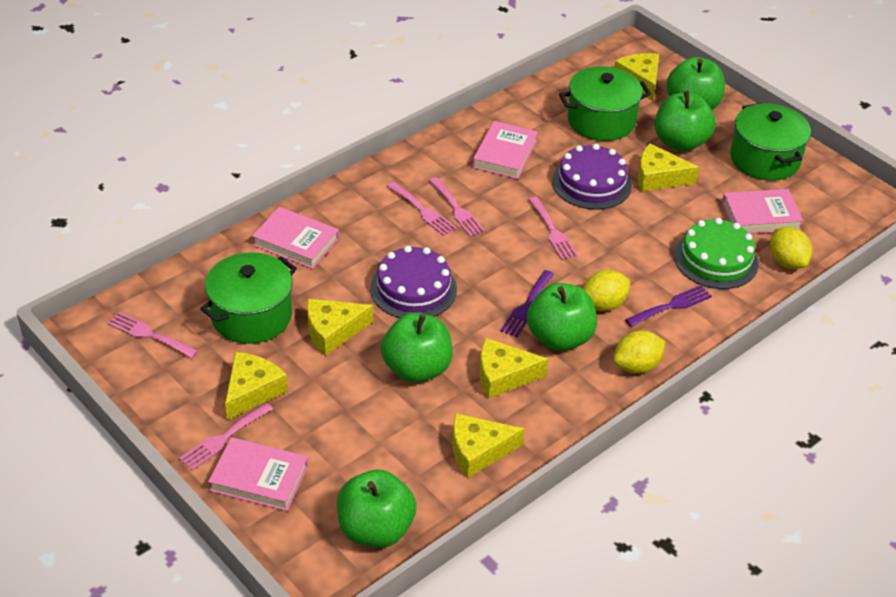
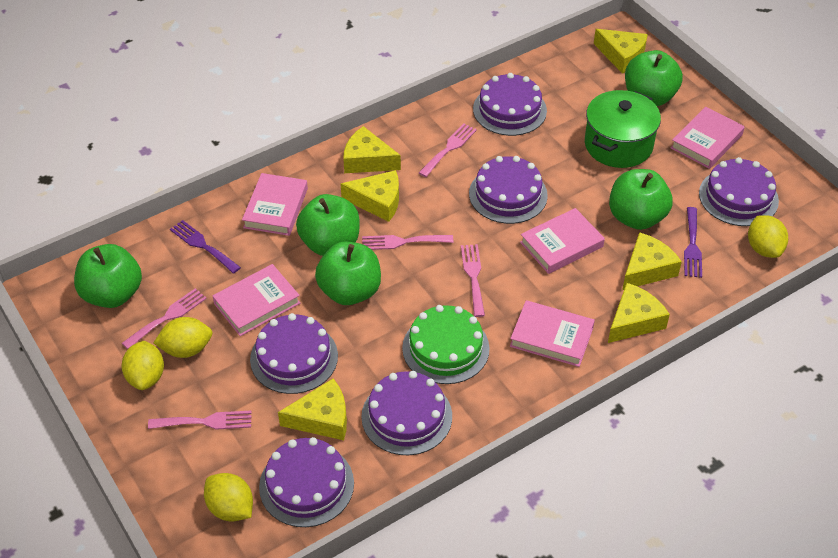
green pot: 3 -> 1
pink book: 4 -> 5
purple cake: 2 -> 6
yellow lemon: 3 -> 4

